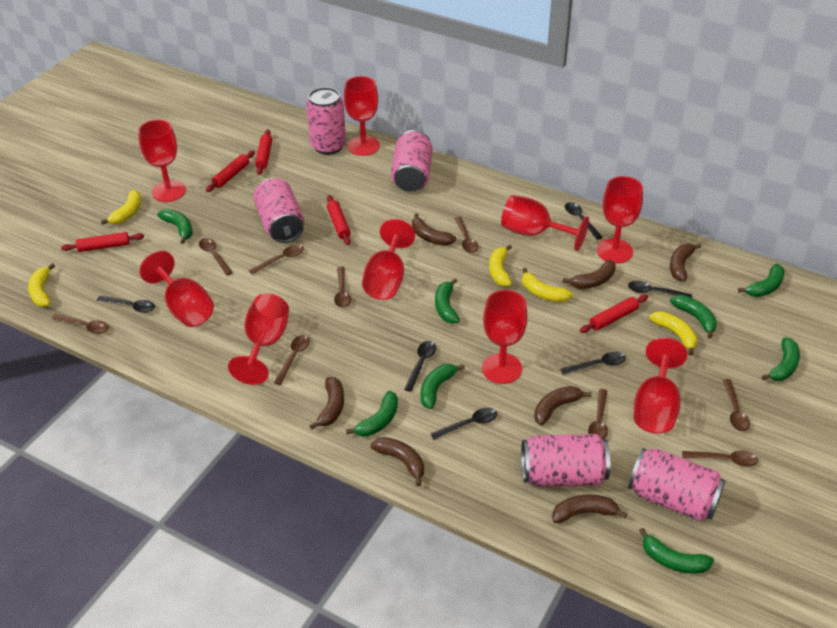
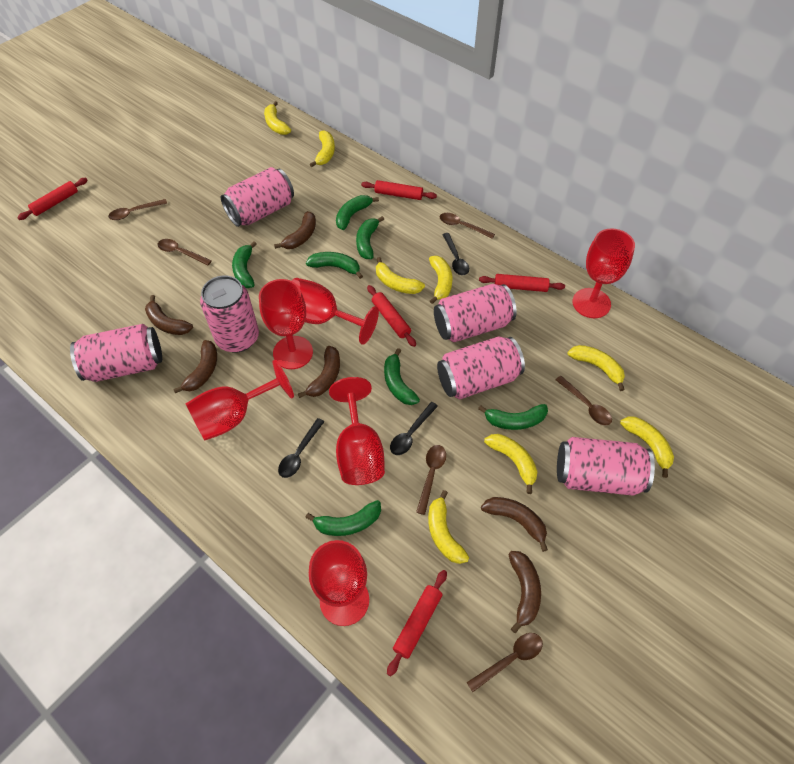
black spoon: 6 -> 3
brown banana: 7 -> 6
brown spoon: 9 -> 6
green banana: 8 -> 7
pink can: 5 -> 6
red goblet: 9 -> 6
yellow banana: 5 -> 8

